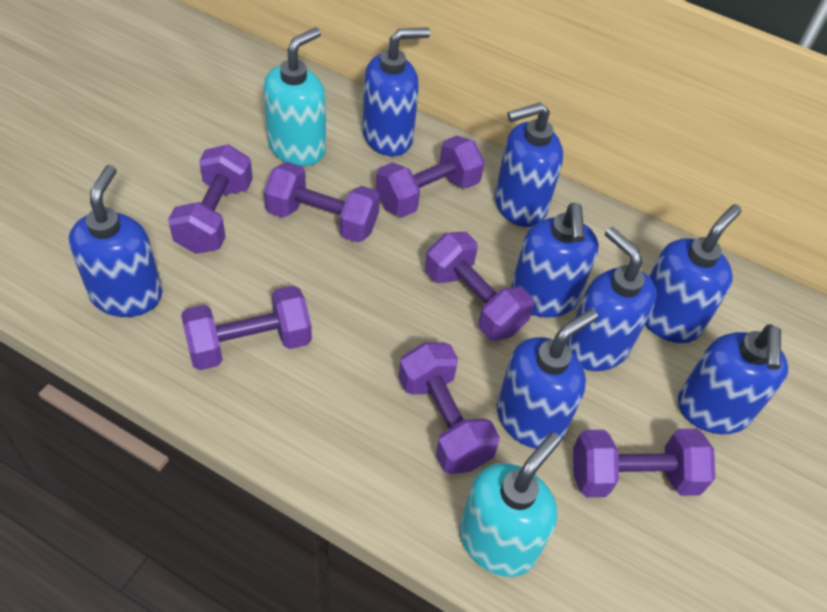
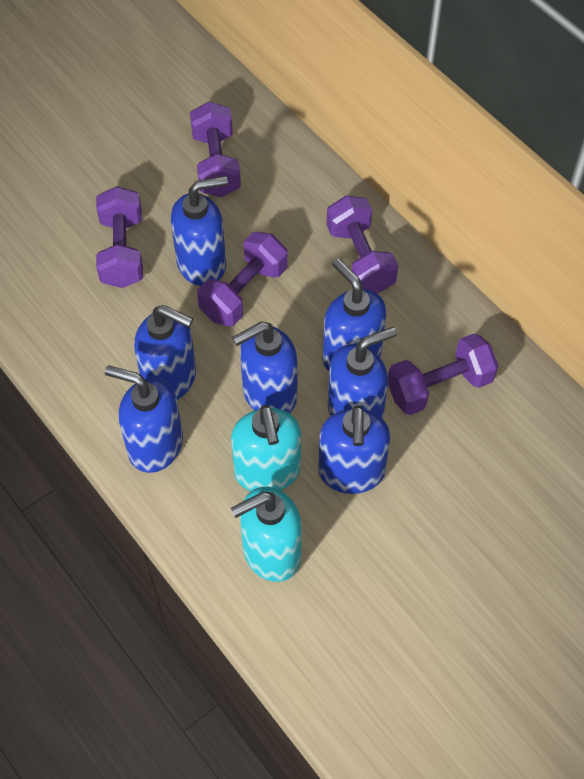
blue soap dispenser: 8 -> 7
purple dumbbell: 7 -> 5

